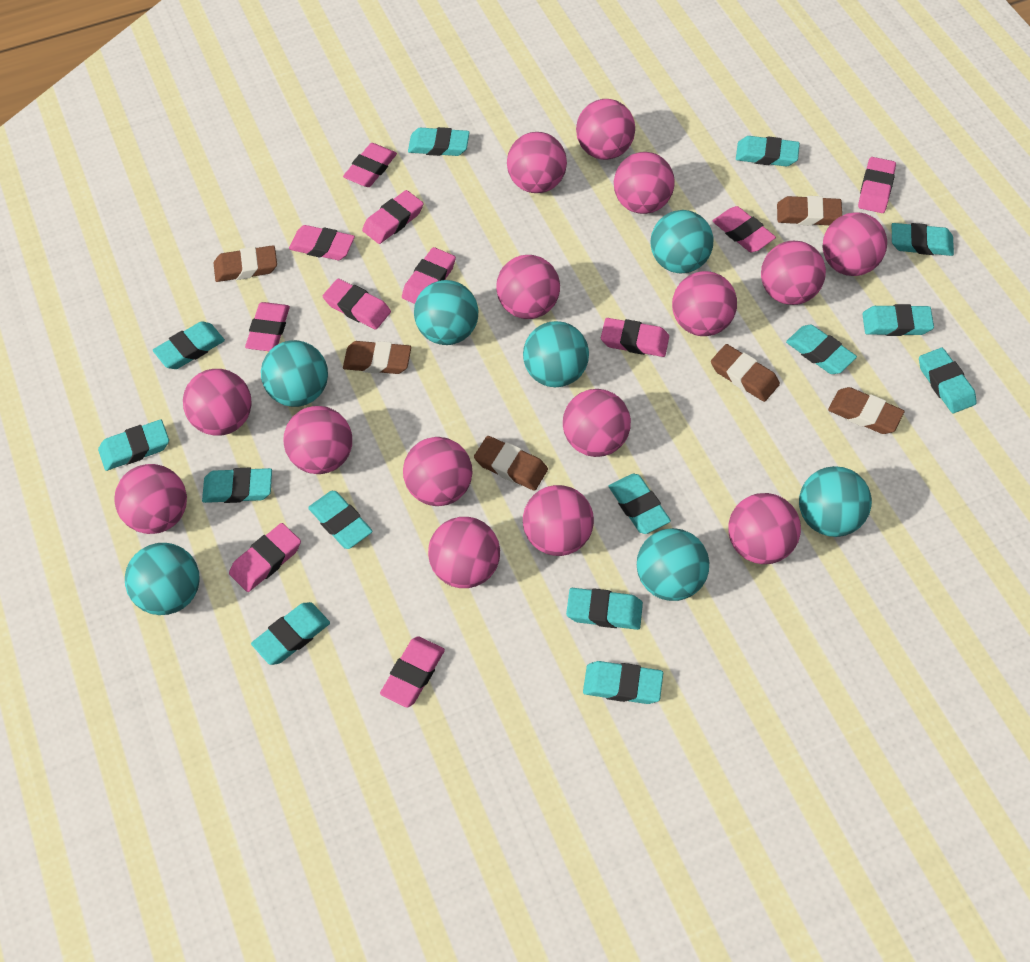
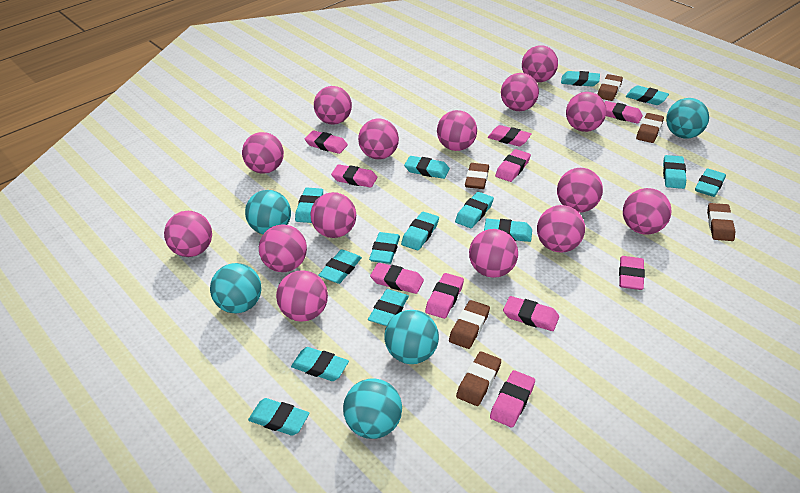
pink eraser: 11 -> 10
turquoise ball: 7 -> 5

